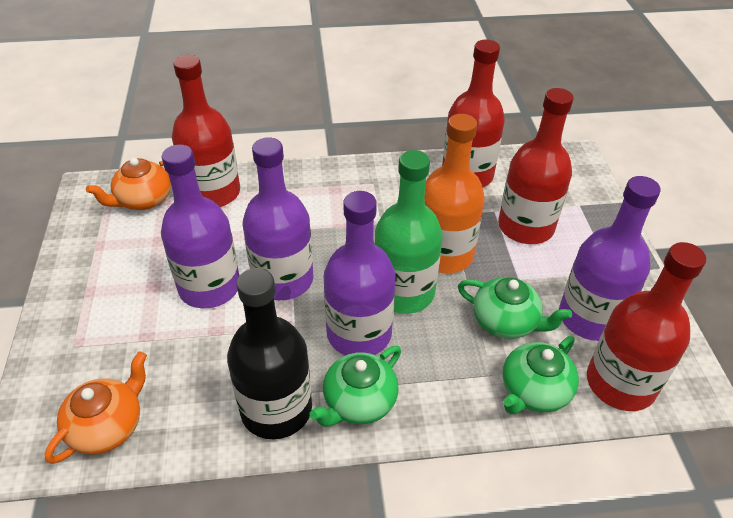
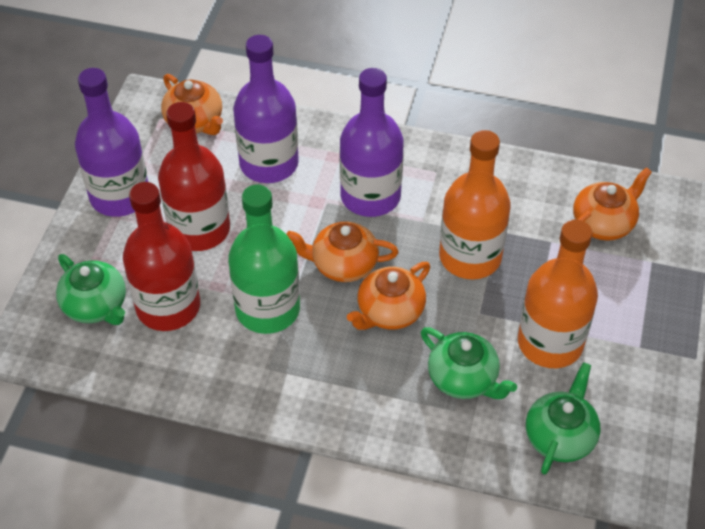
black bottle: 1 -> 0
orange bottle: 1 -> 2
orange teapot: 2 -> 4
purple bottle: 4 -> 3
red bottle: 4 -> 2

